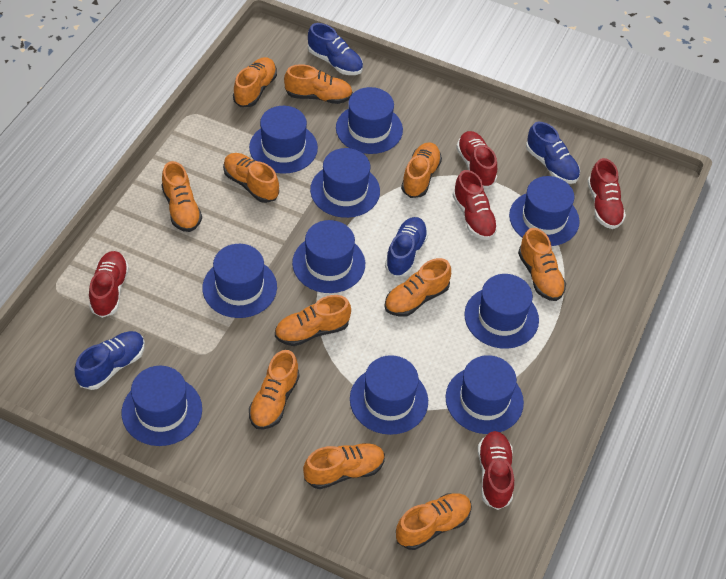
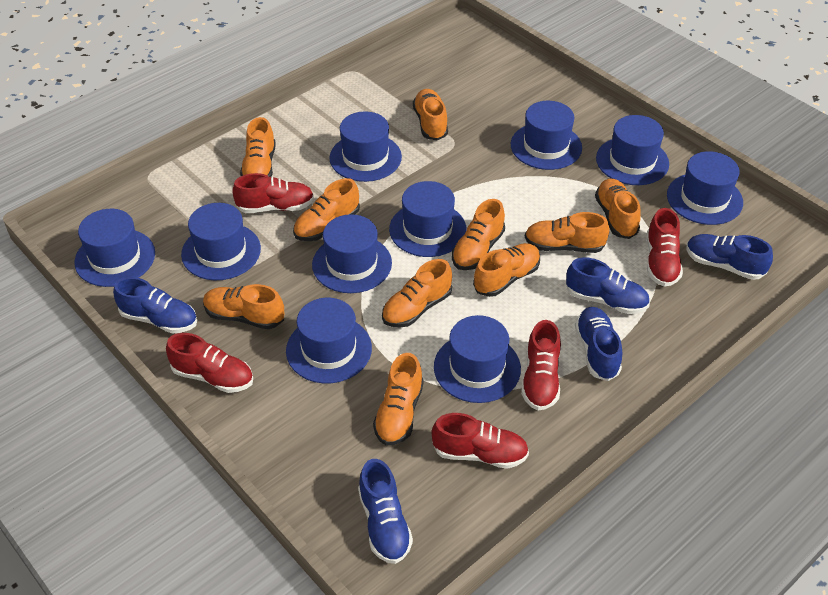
blue shoe: 4 -> 5
orange shoe: 11 -> 10

